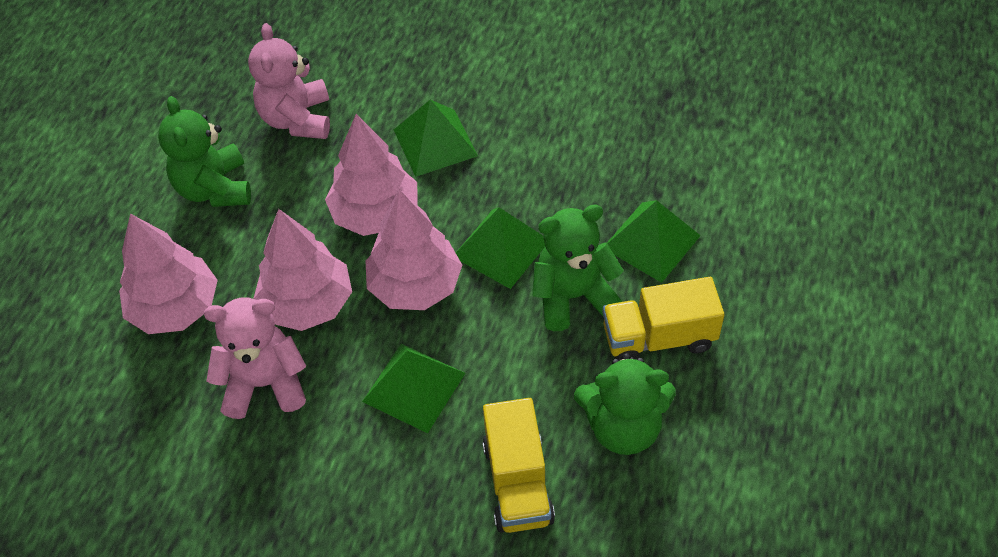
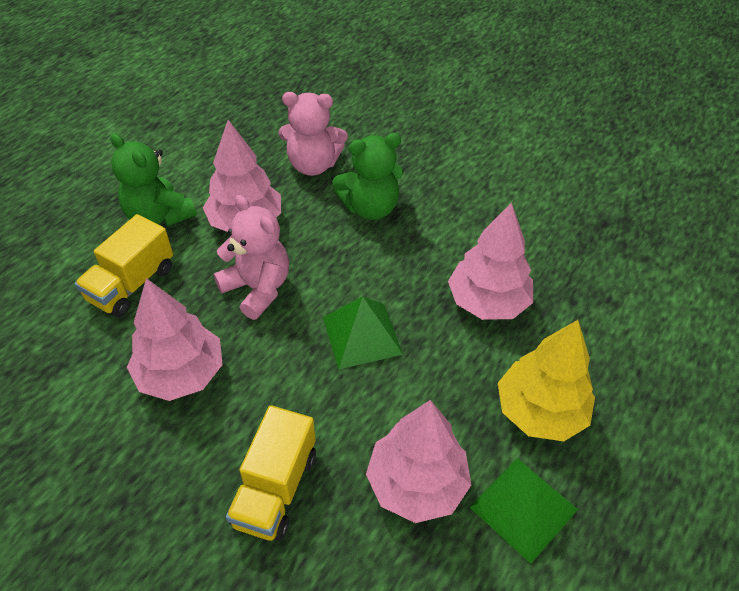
green pyramid: 4 -> 2
green teddy bear: 3 -> 2
yellow tree: 0 -> 1

